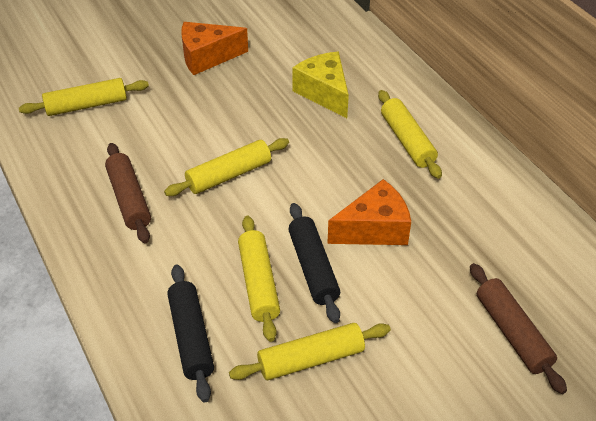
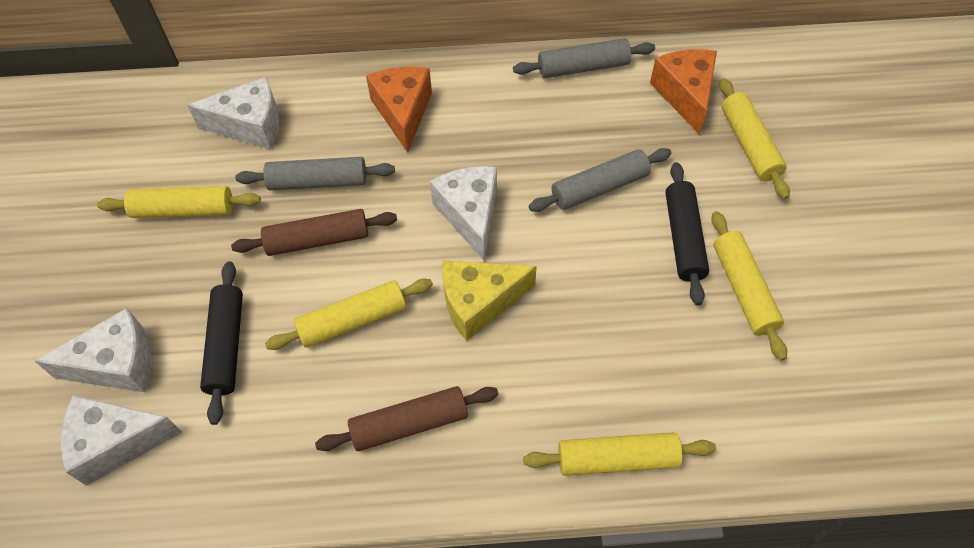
grey rolling pin: 0 -> 3
white cheese: 0 -> 4

